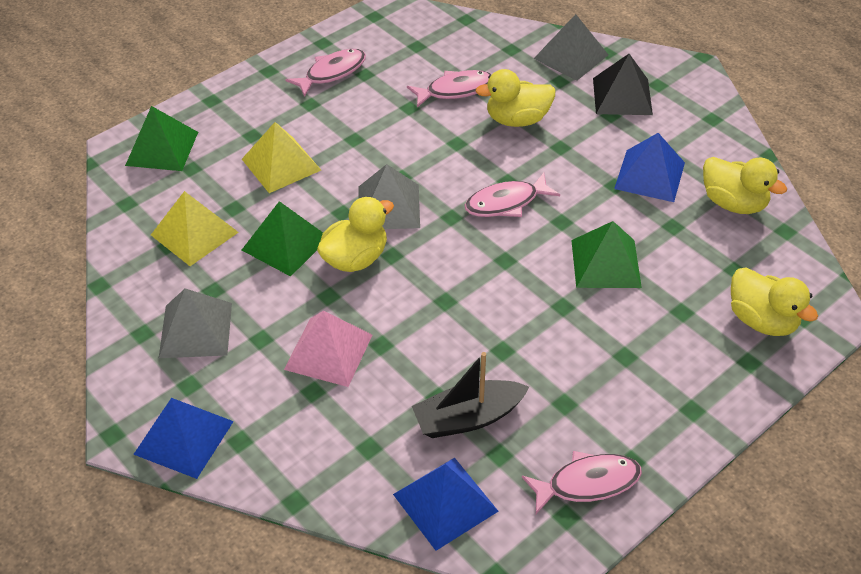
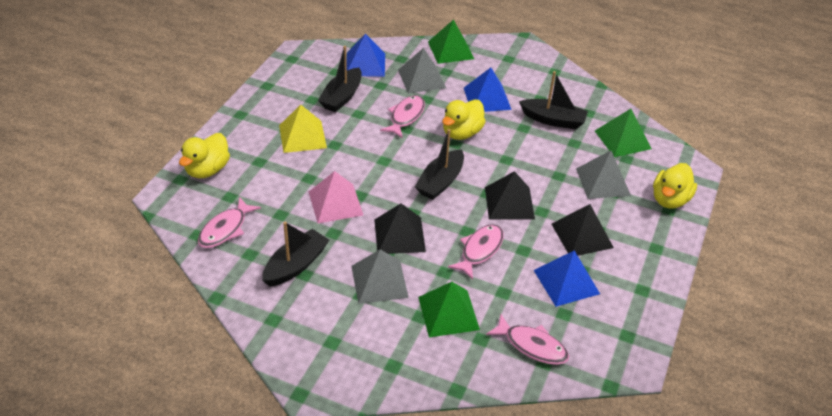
black boat: 1 -> 4
black pyramid: 1 -> 3
yellow duck: 4 -> 3
yellow pyramid: 2 -> 1

